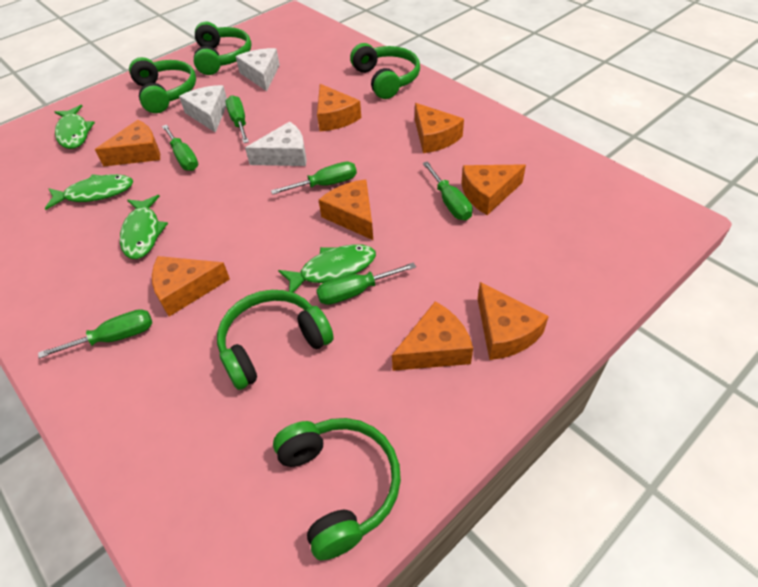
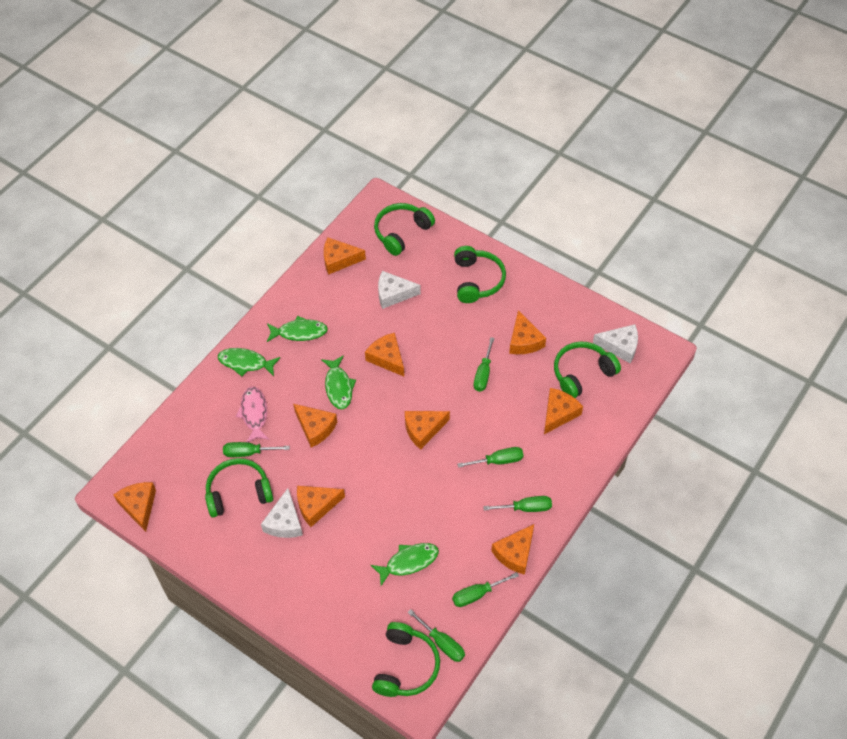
orange cheese: 8 -> 9
pink fish: 0 -> 1

